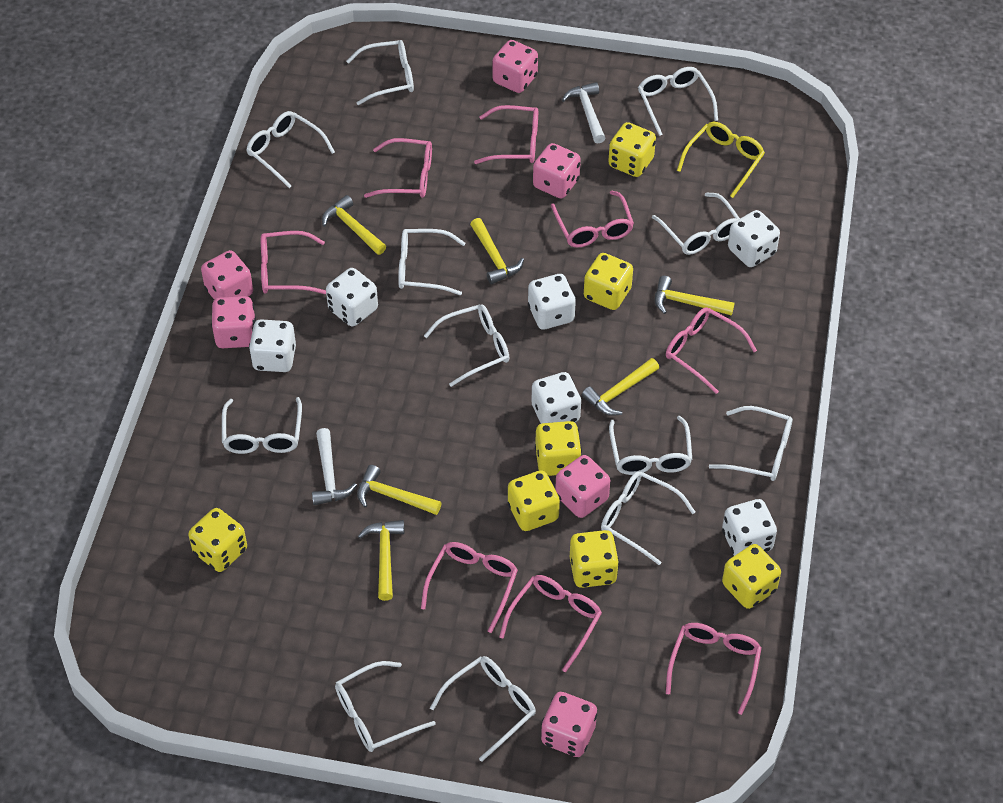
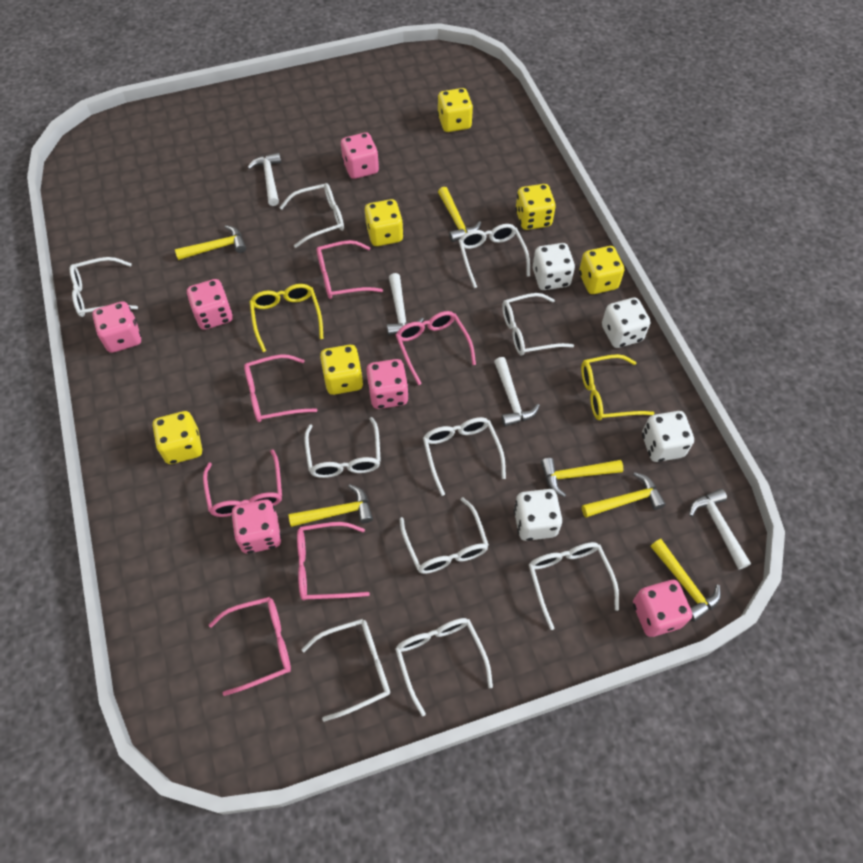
pink glasses: 8 -> 6
white dice: 6 -> 4
white glasses: 12 -> 10
white hammer: 2 -> 4
yellow dice: 7 -> 6
yellow glasses: 1 -> 2

